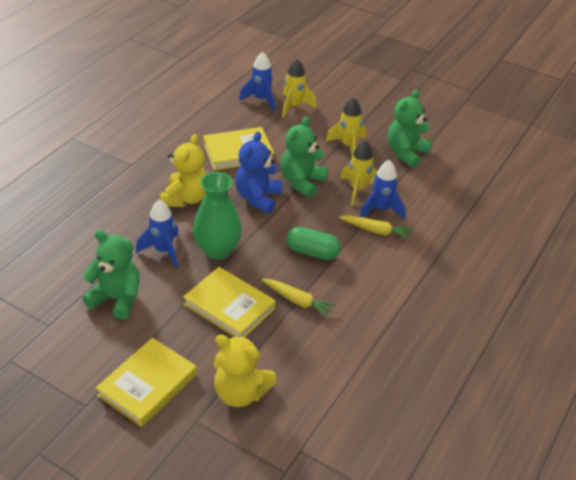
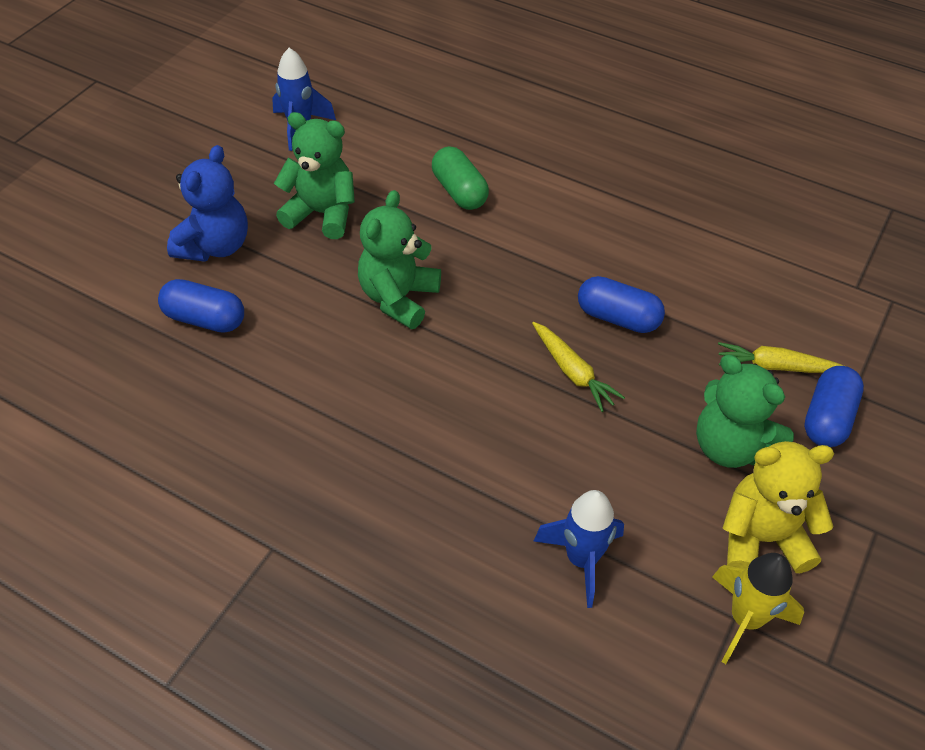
blue capsule: 0 -> 3
blue rocket: 3 -> 2
green vase: 1 -> 0
yellow book: 3 -> 0
yellow rocket: 3 -> 1
yellow teddy bear: 2 -> 1

